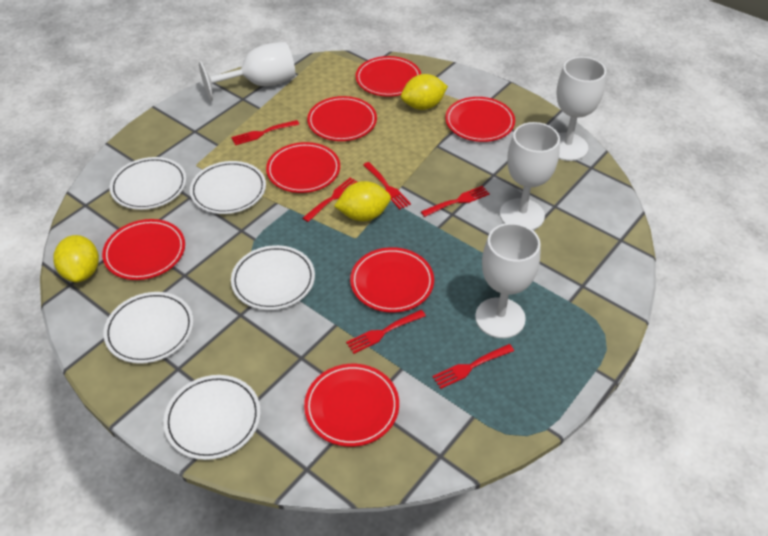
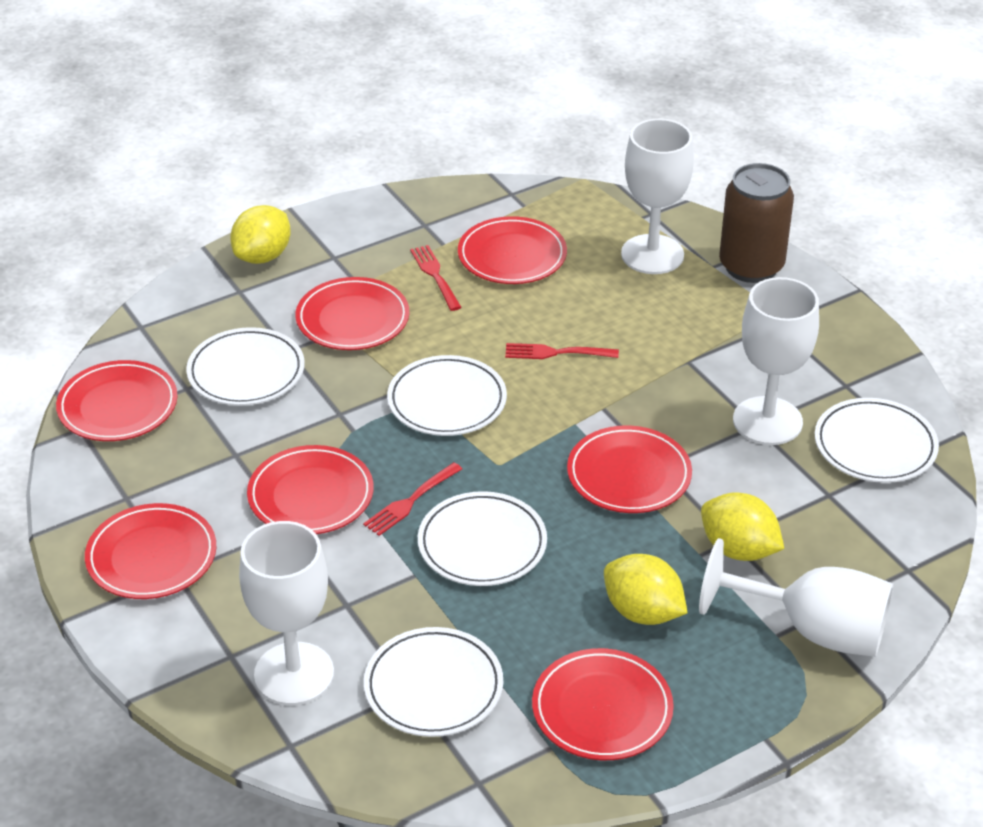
brown can: 0 -> 1
red fork: 6 -> 3

